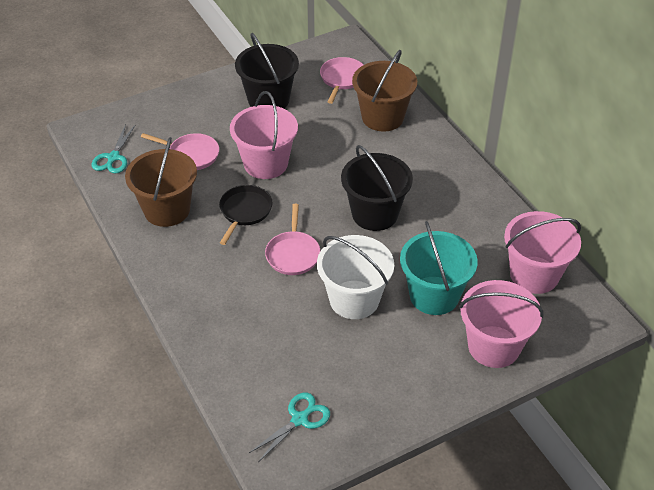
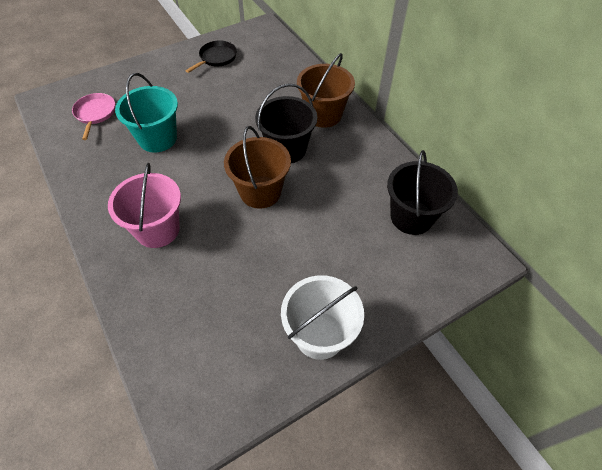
pink bucket: 3 -> 1
pink pan: 3 -> 1
turquoise scissors: 2 -> 0

